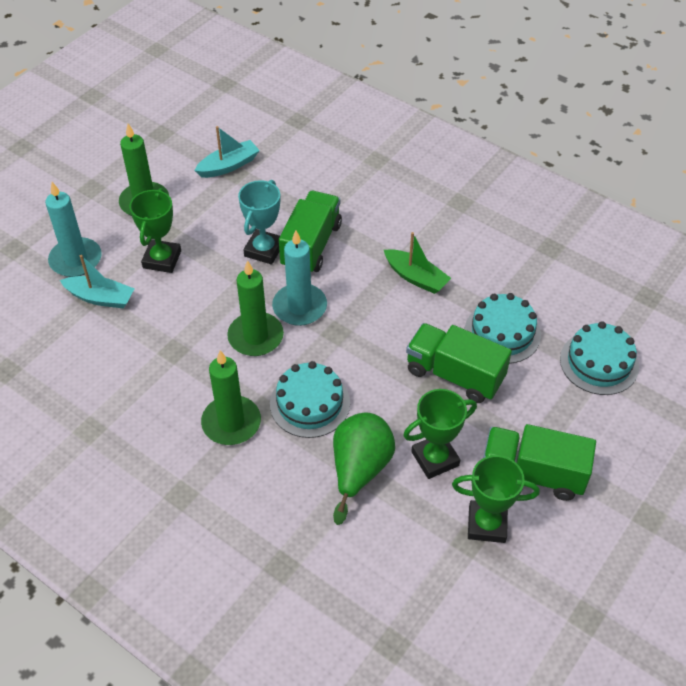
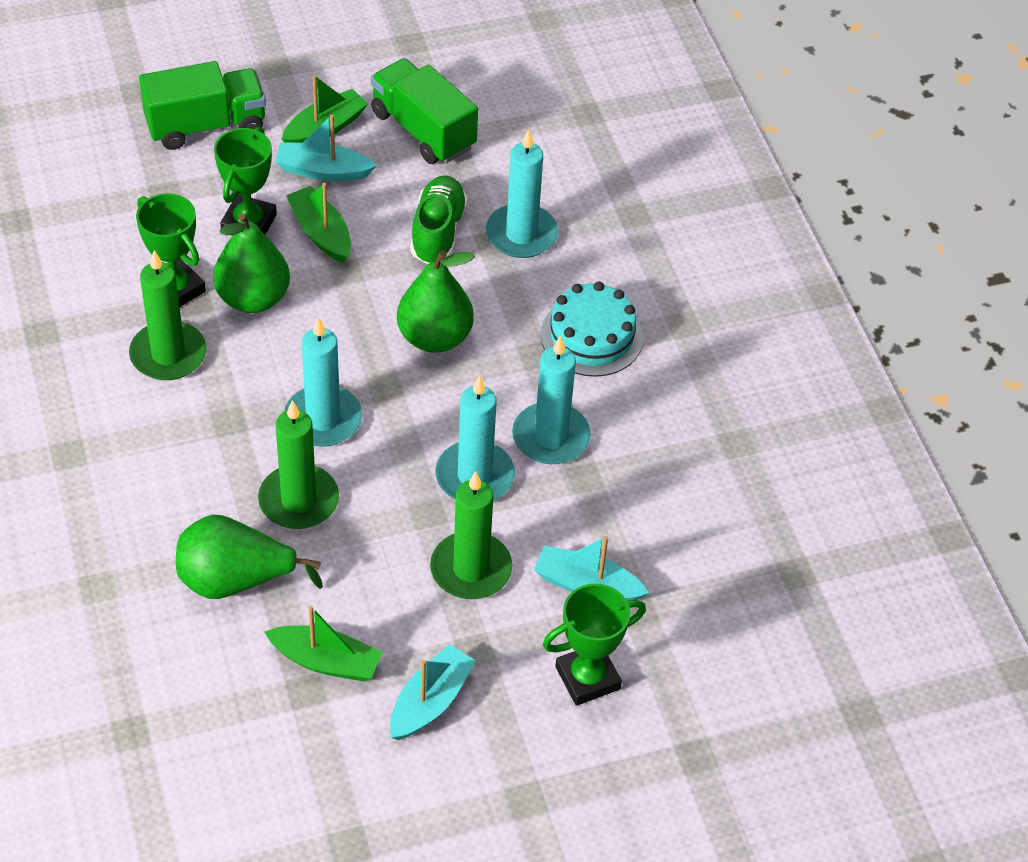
green boat: 1 -> 3
green pear: 1 -> 3
green shoe: 0 -> 1
green truck: 3 -> 2
turquoise boat: 2 -> 3
turquoise cake: 3 -> 1
turquoise candle: 2 -> 4
turquoise trophy: 1 -> 0

